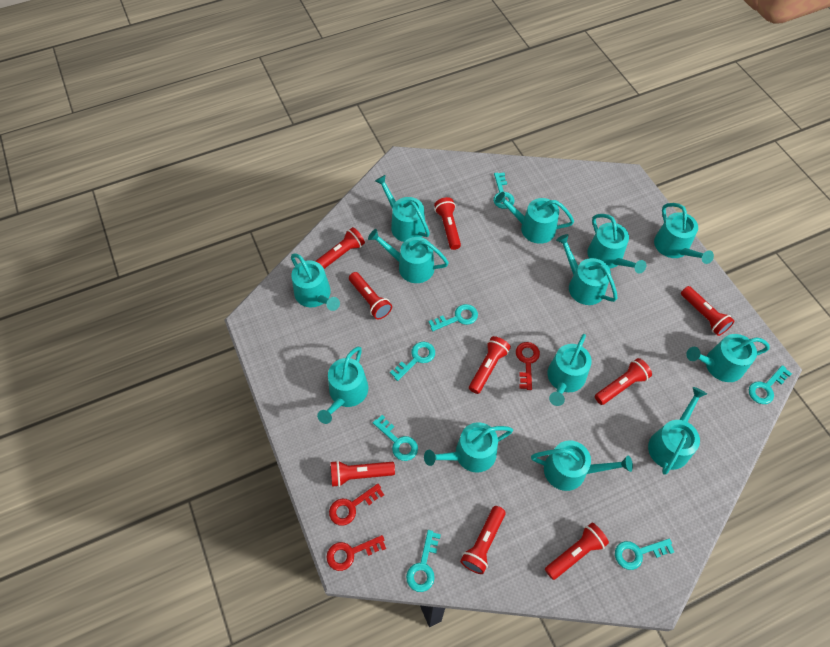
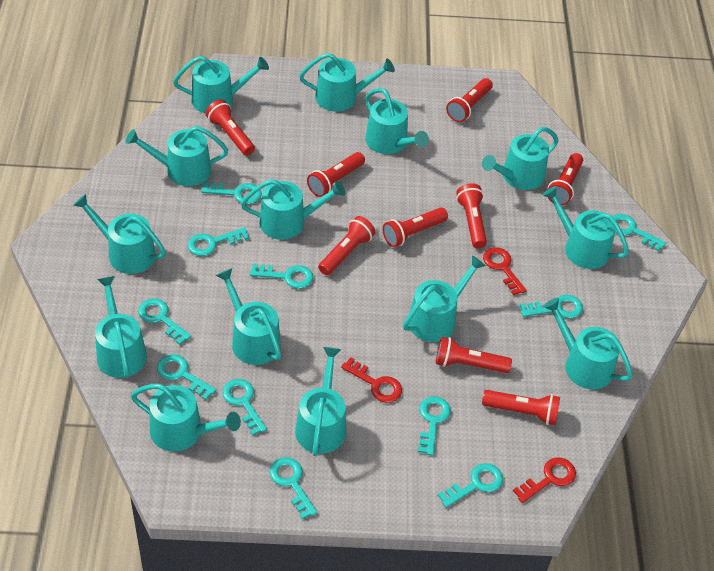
turquoise key: 7 -> 11
turquoise watering can: 13 -> 14

